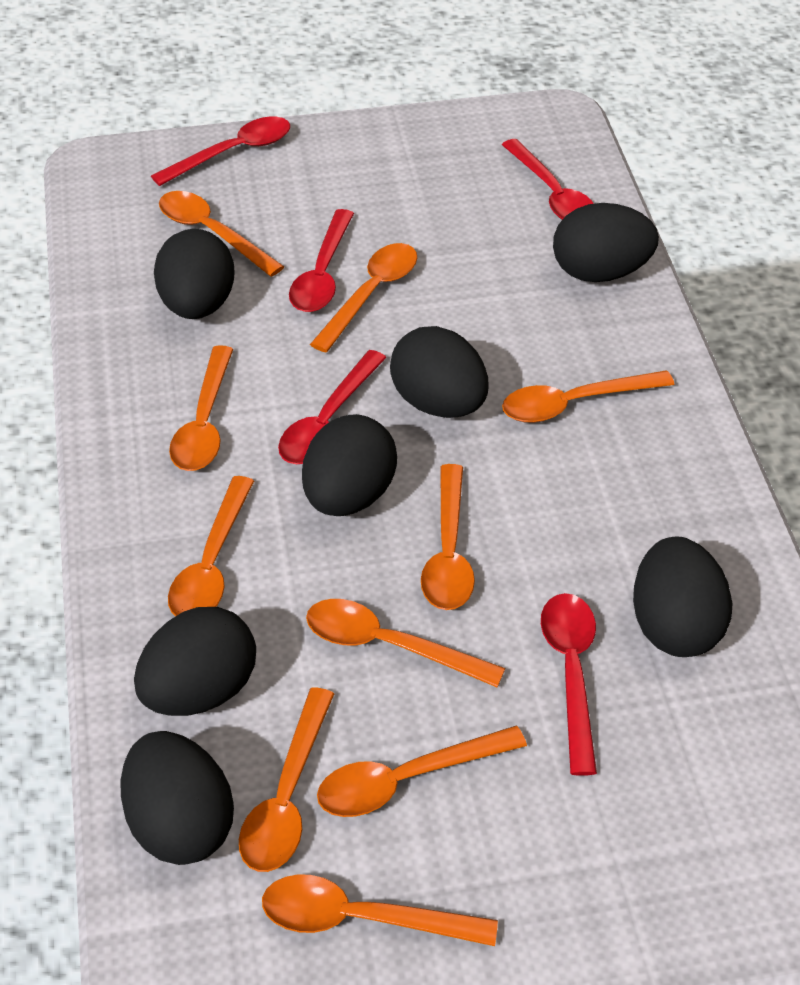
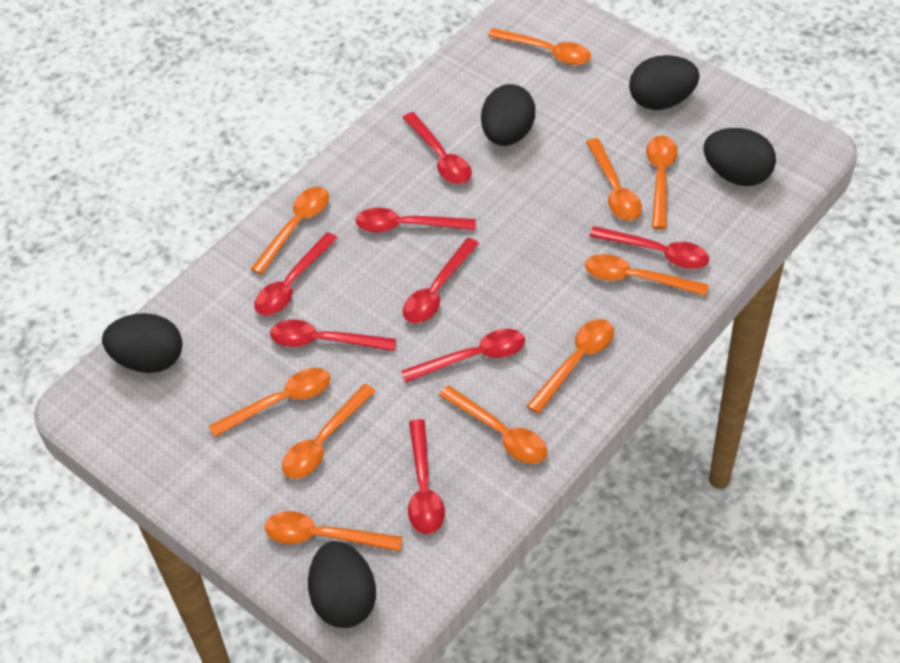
black egg: 7 -> 5
red spoon: 5 -> 8

